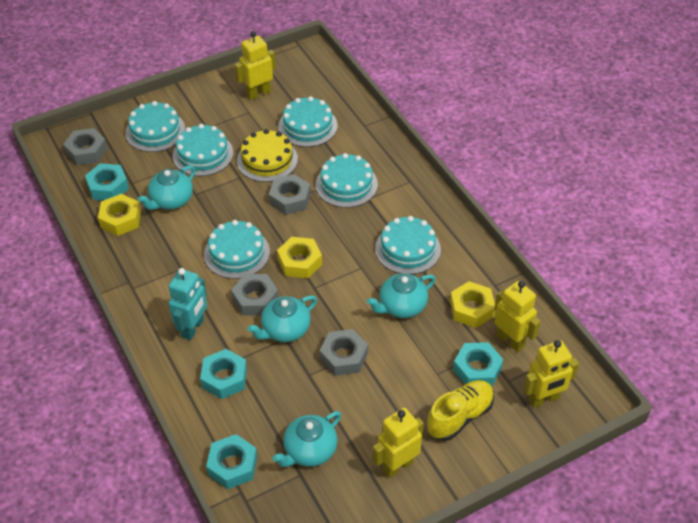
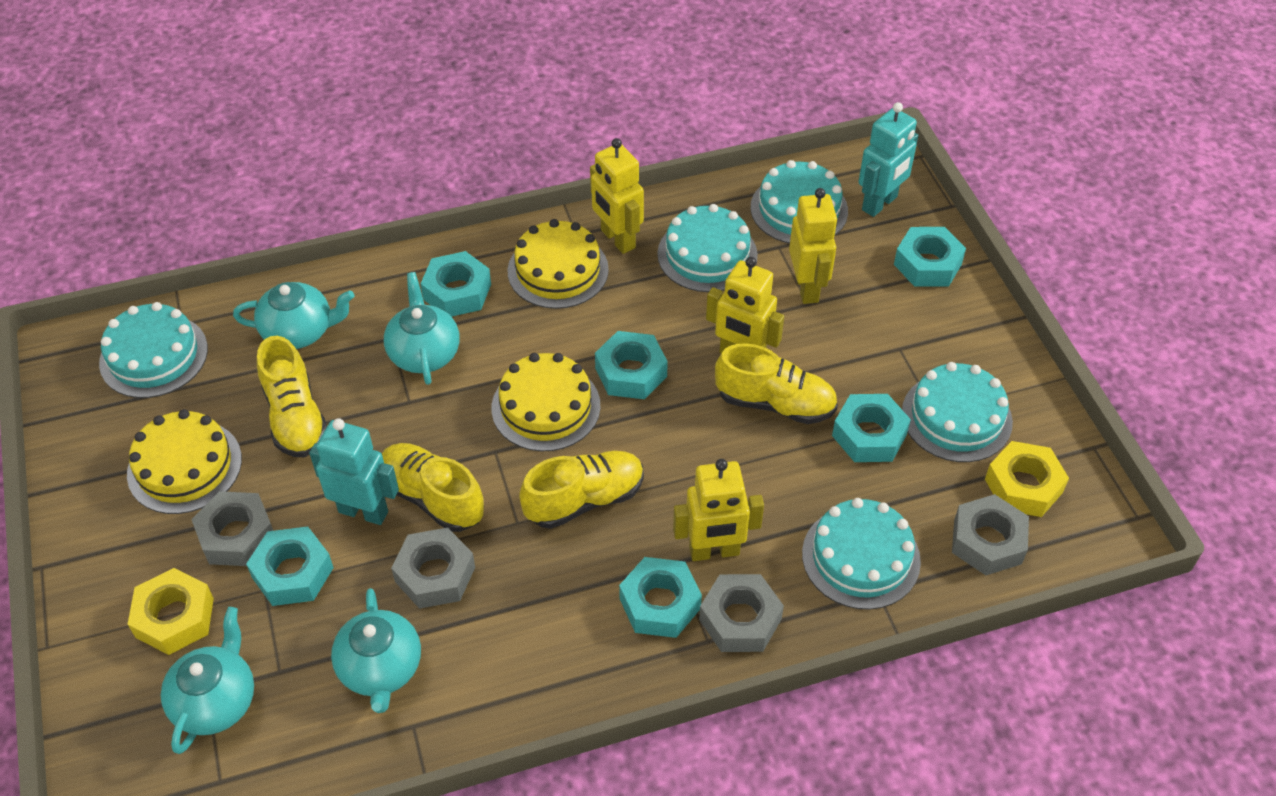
turquoise cake: 6 -> 5
turquoise nut: 4 -> 6
turquoise robot: 1 -> 2
yellow cake: 1 -> 3
yellow nut: 3 -> 2
yellow shoe: 1 -> 4

